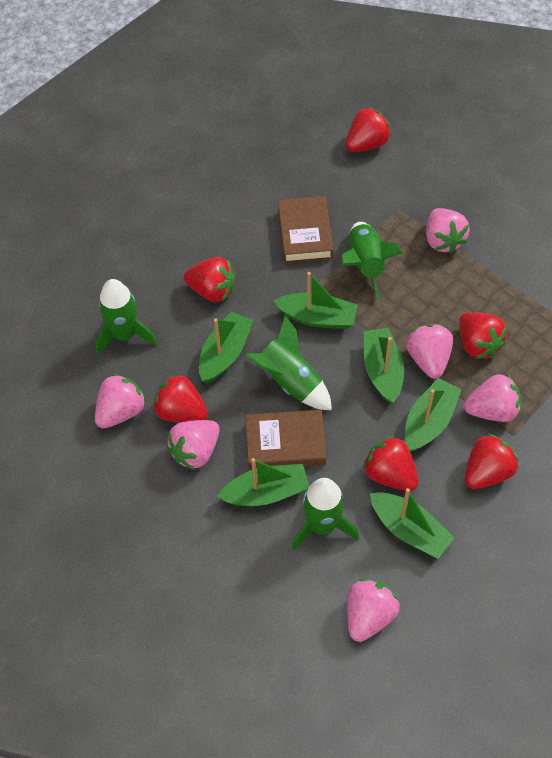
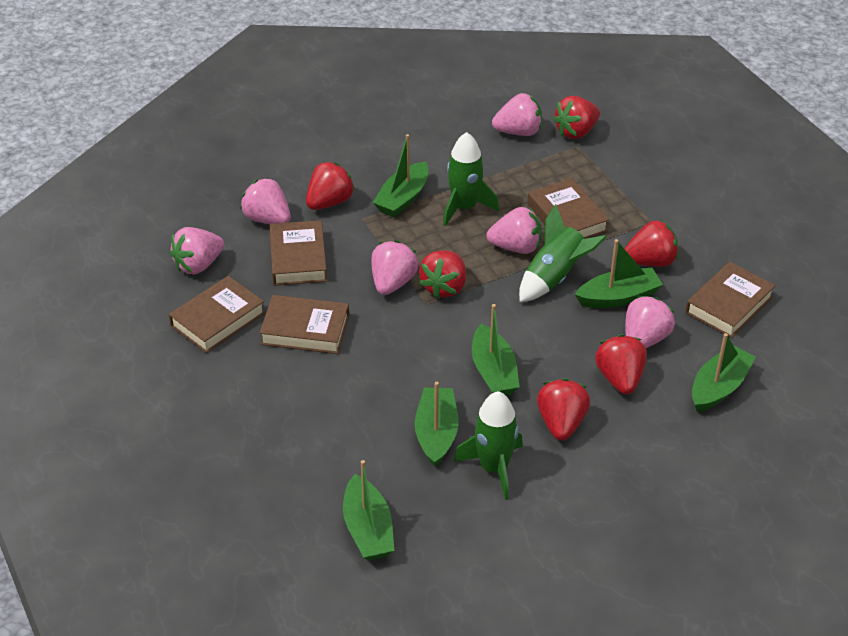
brown book: 2 -> 5
green rocket: 4 -> 3

